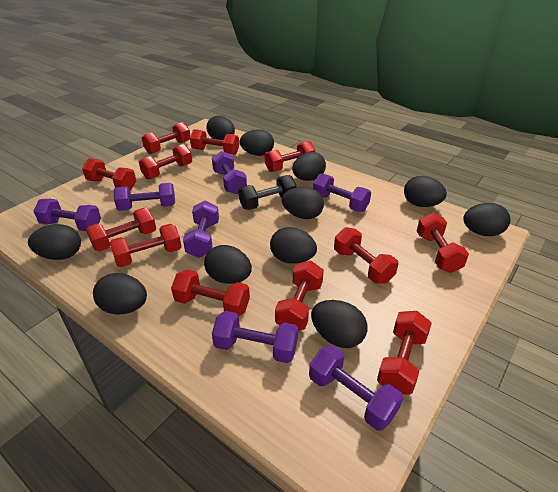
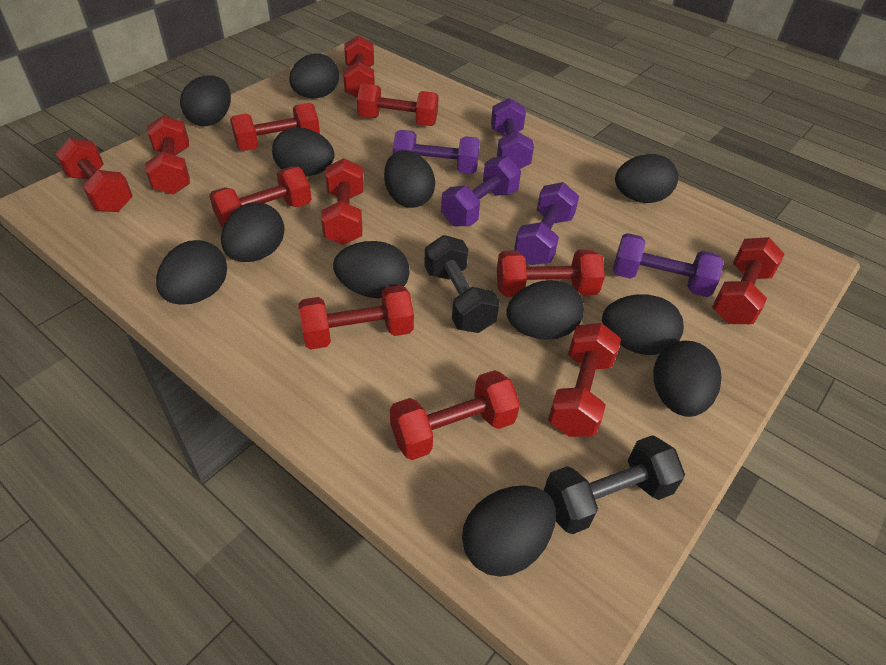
black dumbbell: 1 -> 2
black egg: 11 -> 12
purple dumbbell: 7 -> 5

